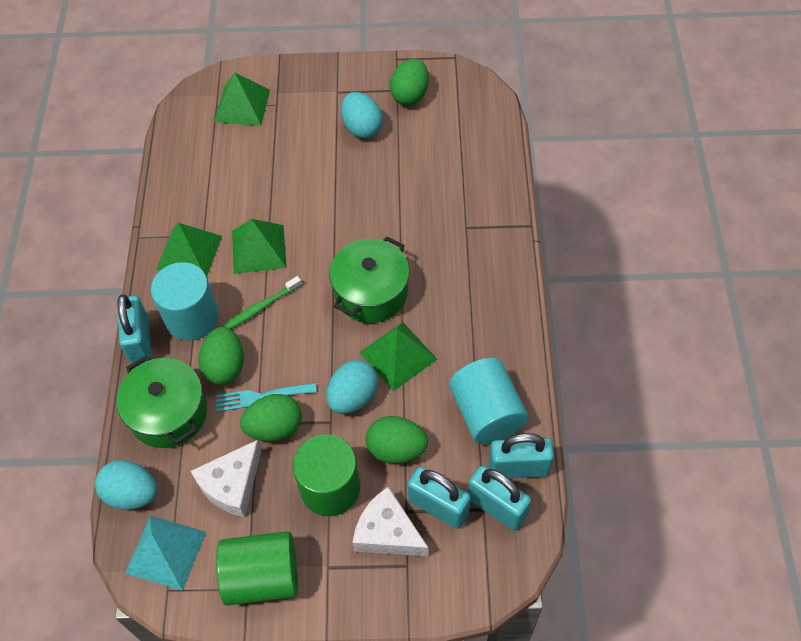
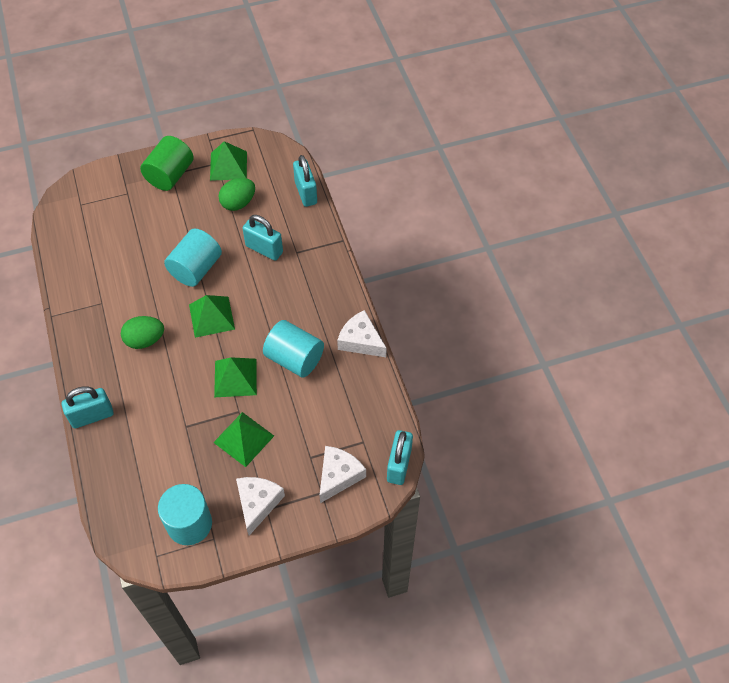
green cylinder: 2 -> 1
green egg: 4 -> 2
green pot: 2 -> 0
green toothbrush: 1 -> 0
turquoise cylinder: 2 -> 3
turquoise egg: 3 -> 0
turquoise fork: 1 -> 0
turquoise pyramid: 1 -> 0
white cheese: 2 -> 3

